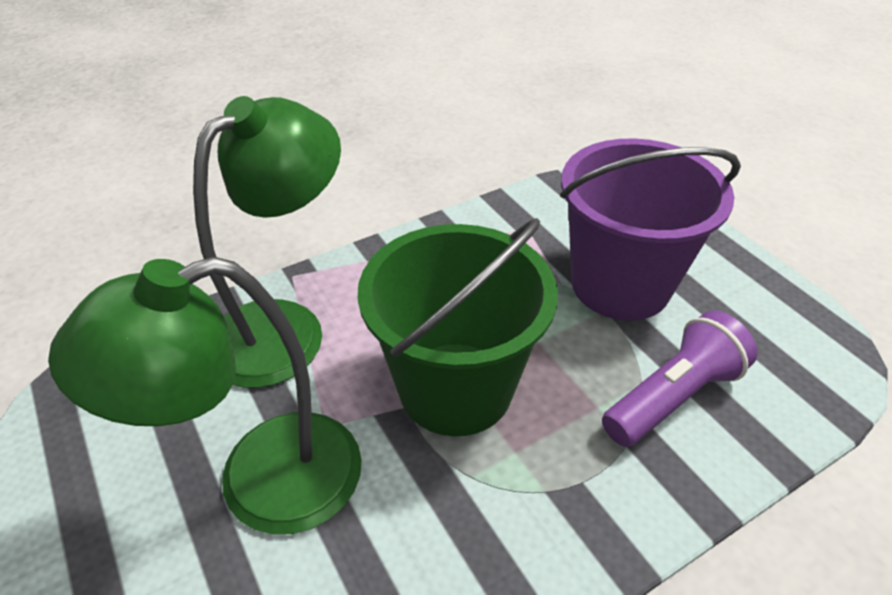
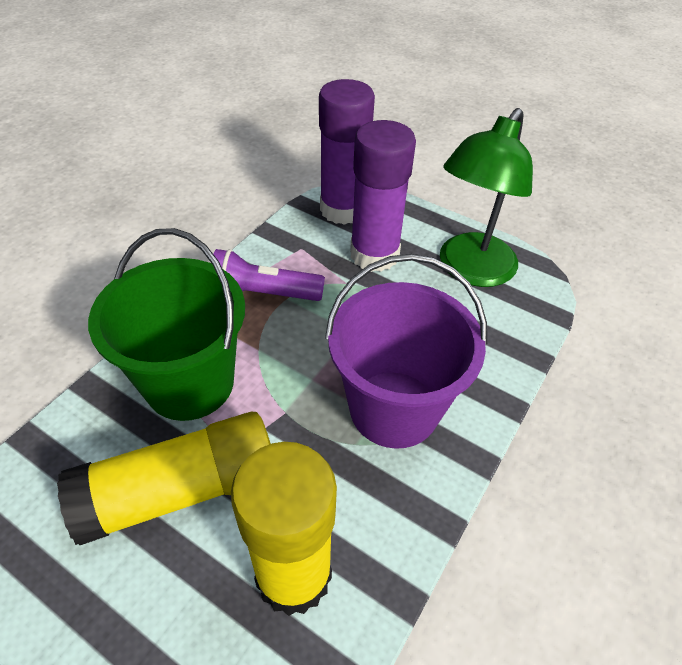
green lamp: 2 -> 1
purple glue stick: 0 -> 2
yellow glue stick: 0 -> 2

